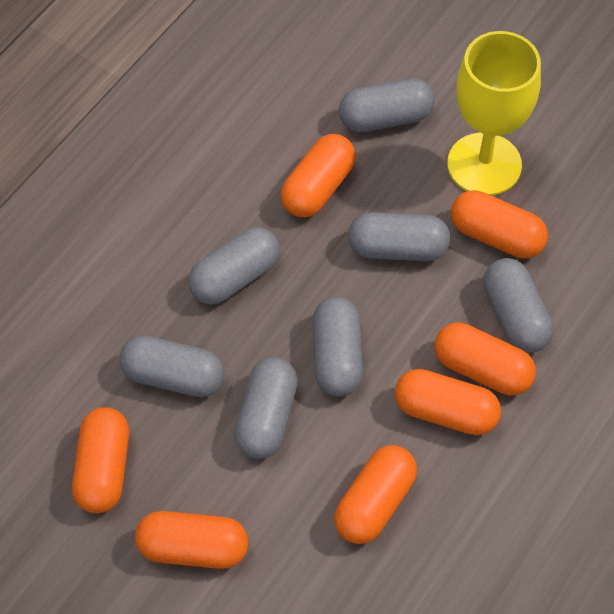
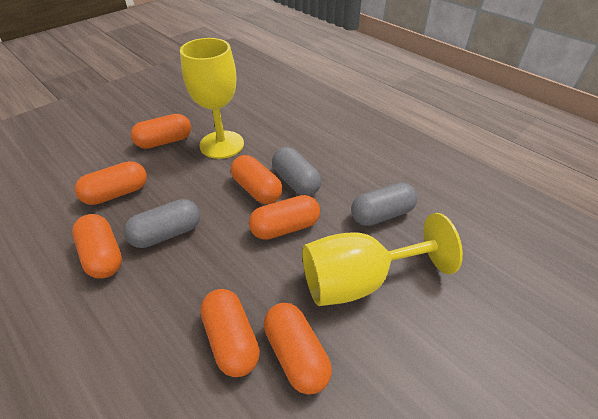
grey capsule: 7 -> 3
yellow goblet: 1 -> 2

